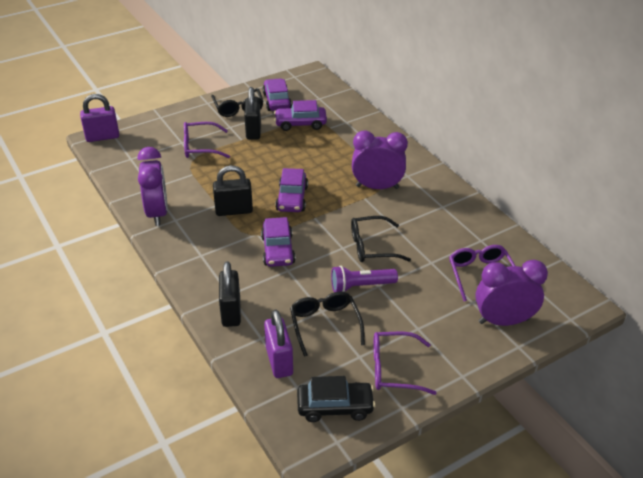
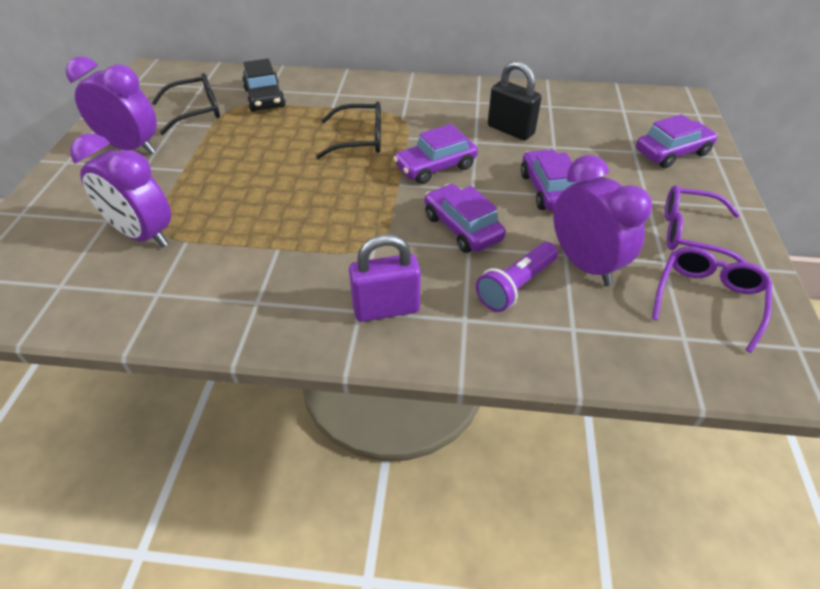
black glasses: 3 -> 2
black padlock: 3 -> 1
purple glasses: 3 -> 2
purple padlock: 2 -> 1

